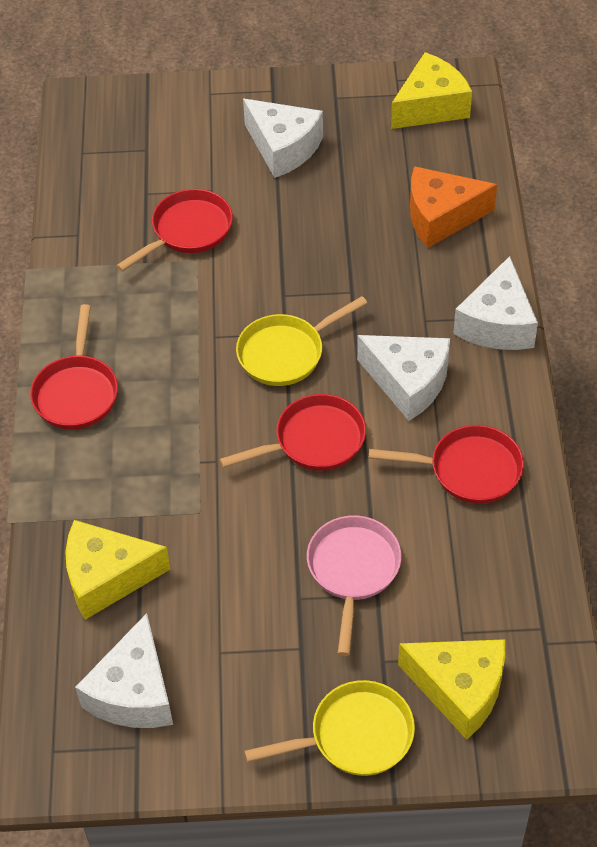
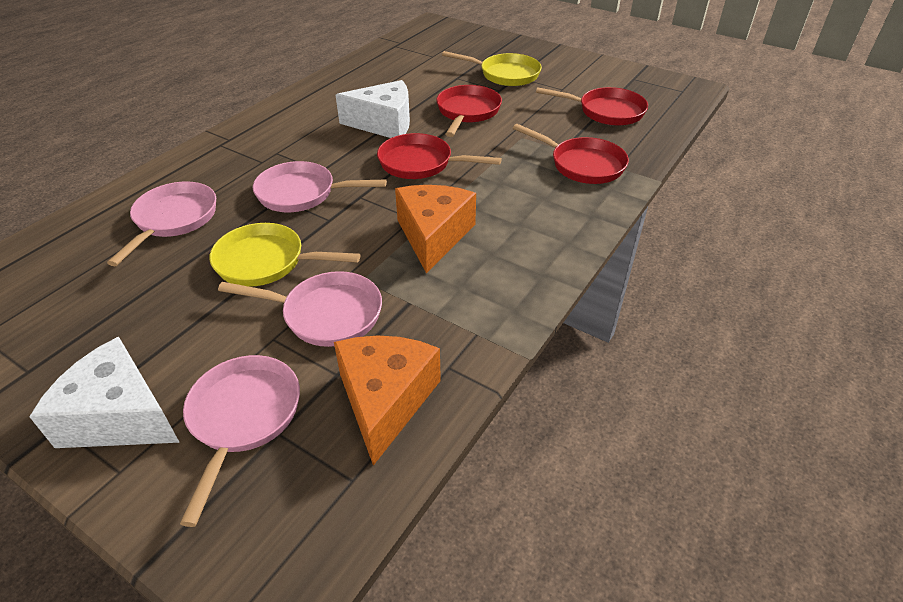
orange cheese: 1 -> 2
pink pan: 1 -> 4
white cheese: 4 -> 2
yellow cheese: 3 -> 0

